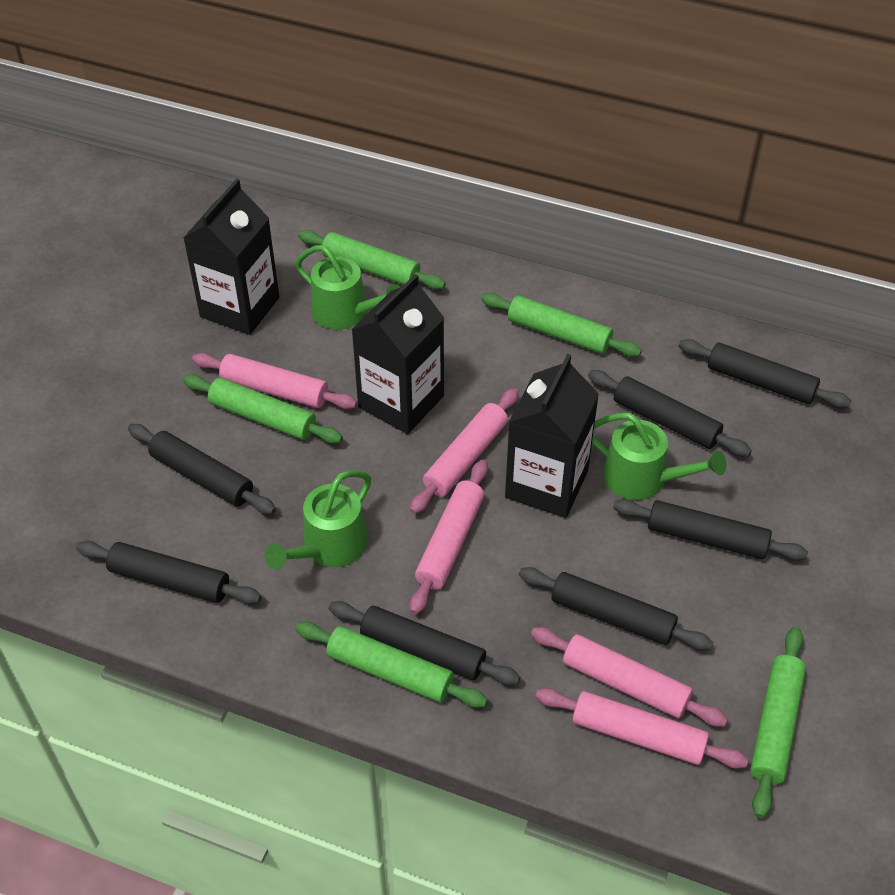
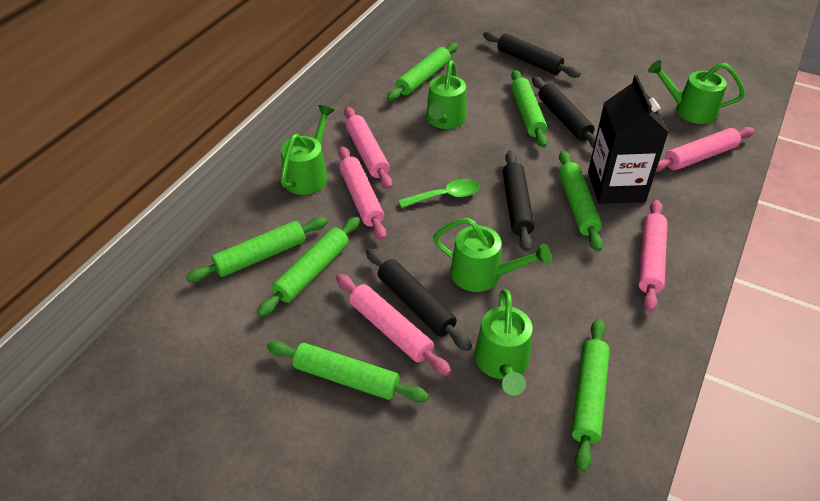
black carton: 3 -> 1
black rolling pin: 7 -> 4
green rolling pin: 5 -> 7
green spoon: 0 -> 1
green watering can: 3 -> 5

